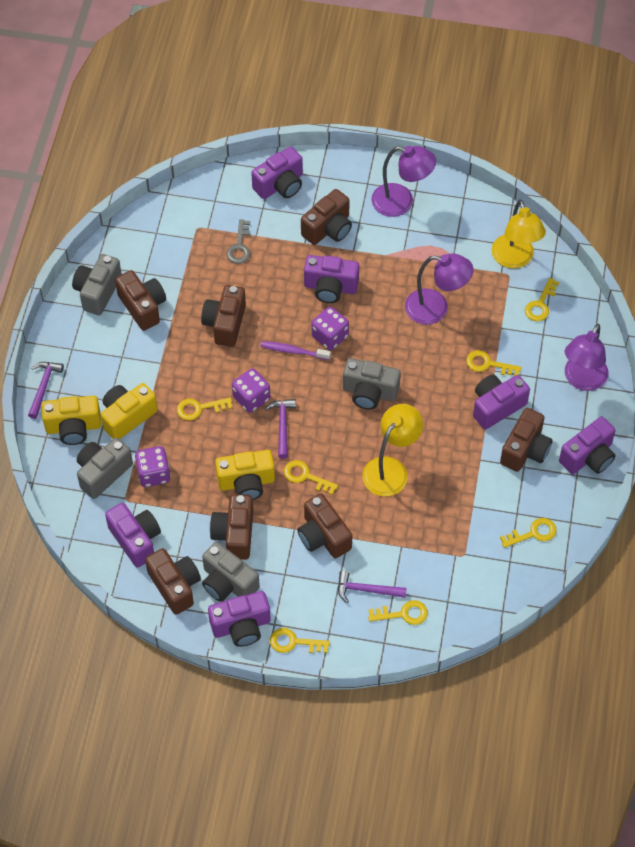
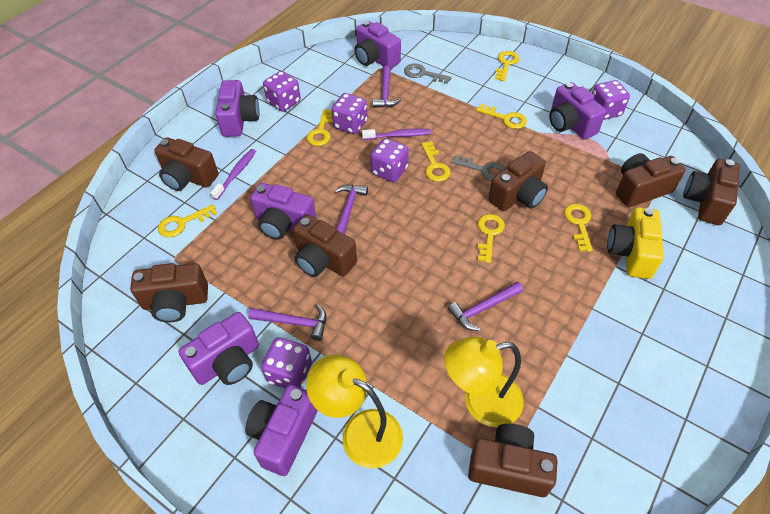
grey camera: 4 -> 0
grey key: 1 -> 2
purple dice: 3 -> 5
purple hammer: 3 -> 4
purple lamp: 3 -> 0
purple toothbrush: 1 -> 2
yellow camera: 3 -> 1

